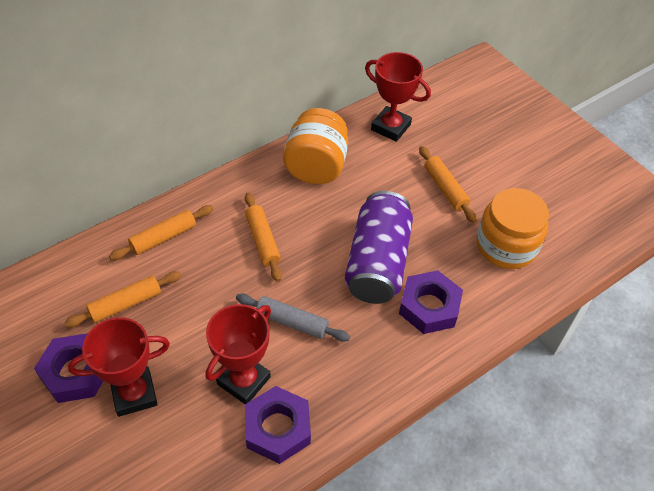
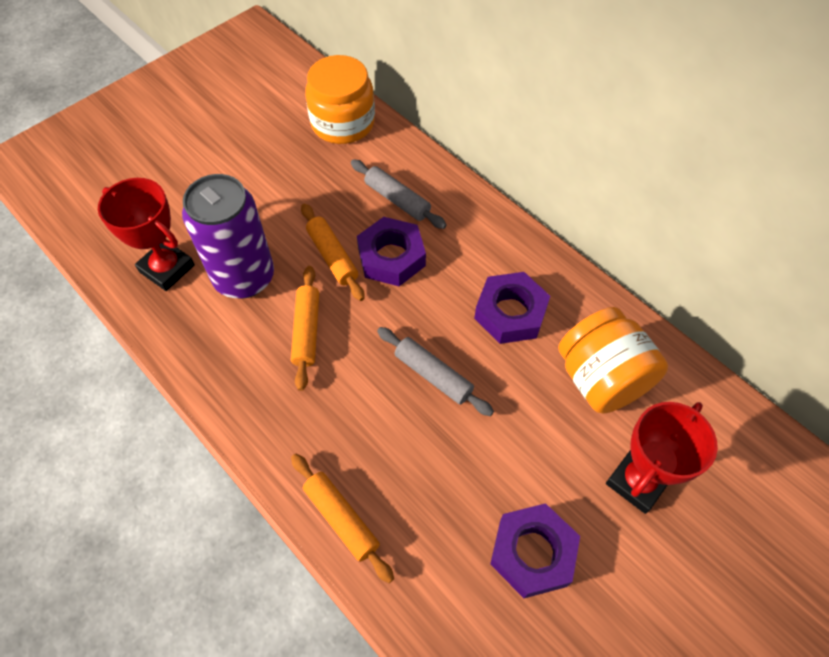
grey rolling pin: 1 -> 2
orange rolling pin: 4 -> 3
red trophy: 3 -> 2

